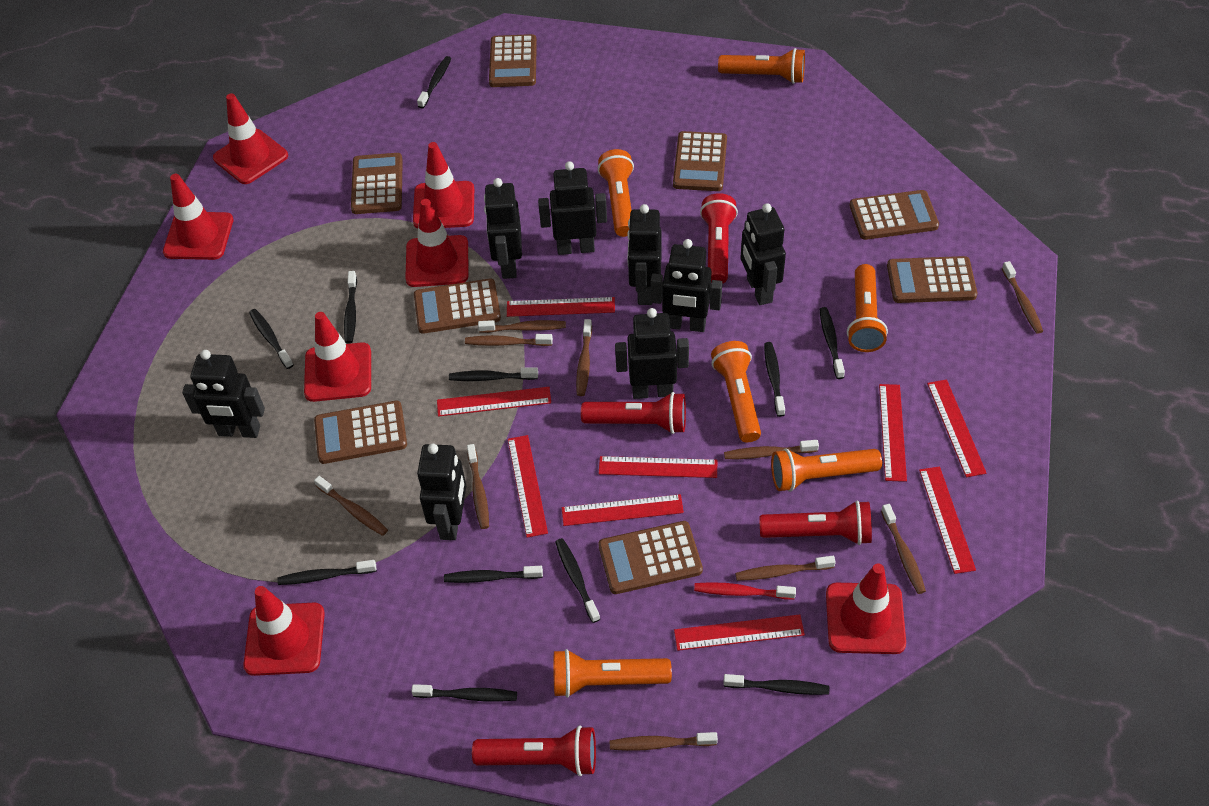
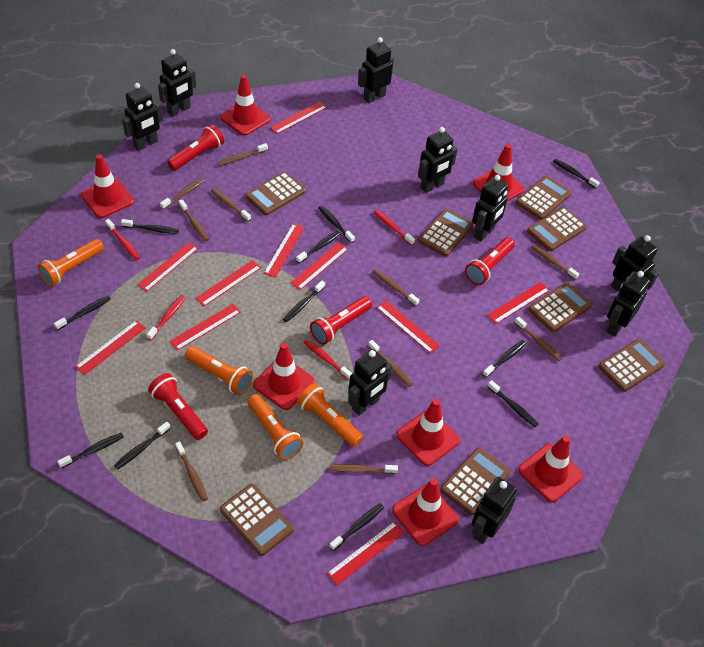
black robot: 8 -> 9
orange flashlight: 6 -> 4
red ruler: 9 -> 10
red toothbrush: 1 -> 4

